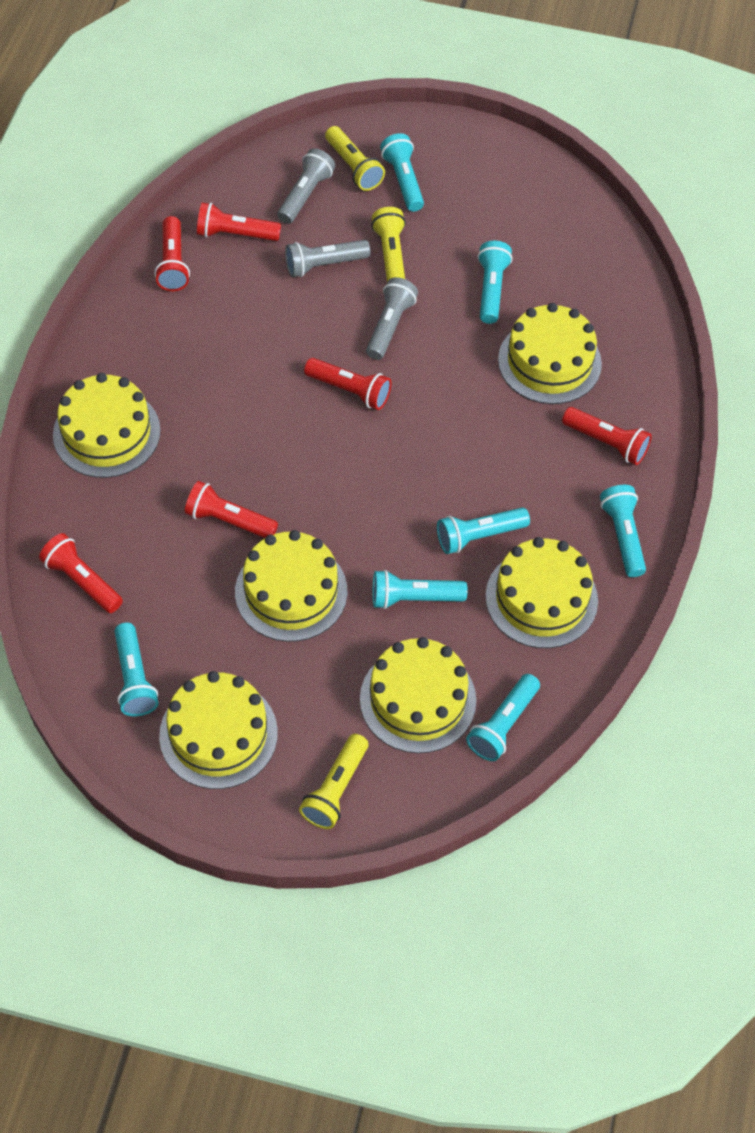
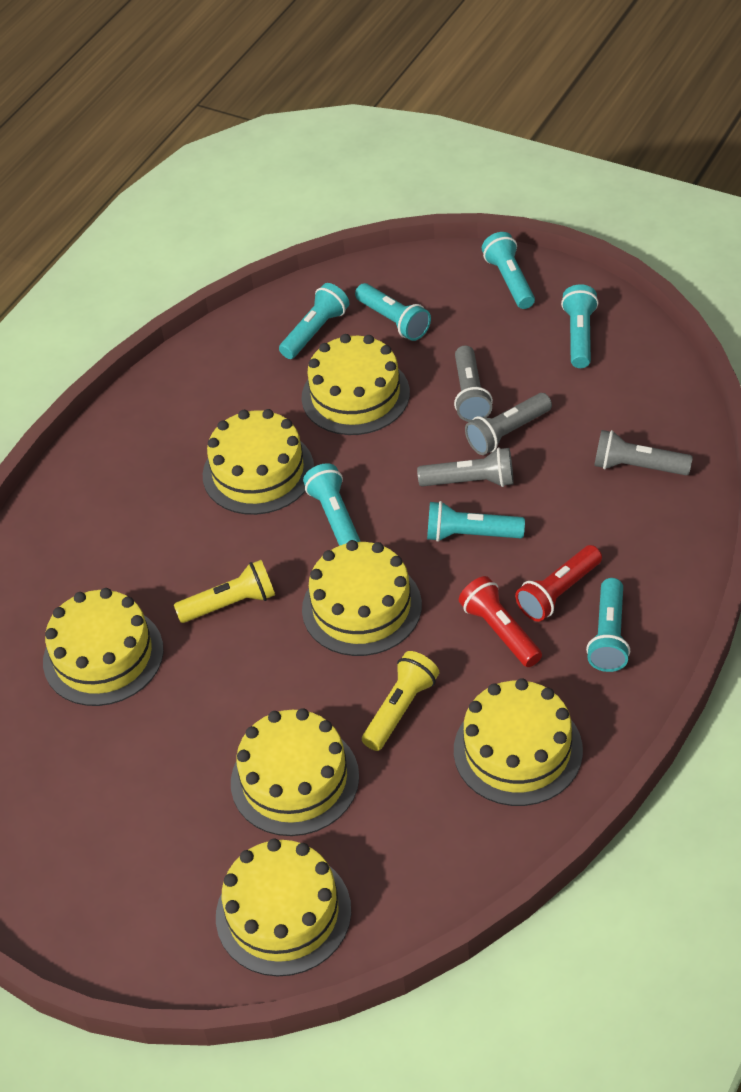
grey flashlight: 3 -> 4
red flashlight: 6 -> 2
yellow cake: 6 -> 7
yellow flashlight: 3 -> 2

